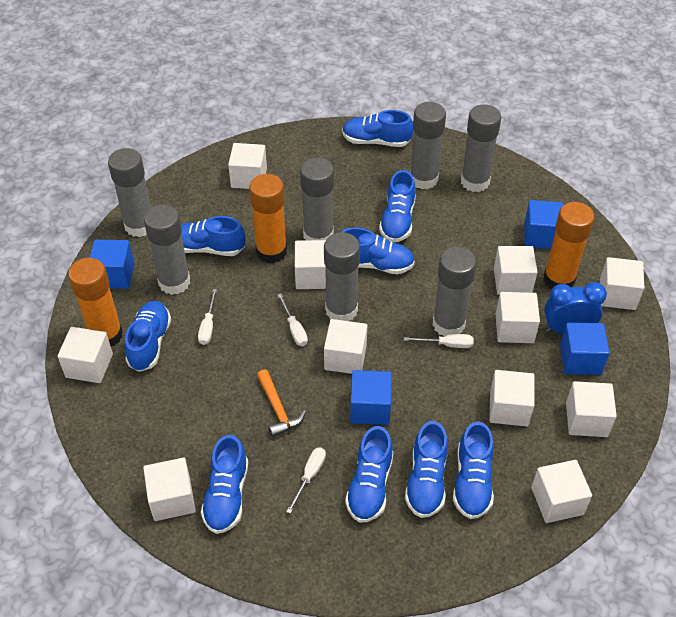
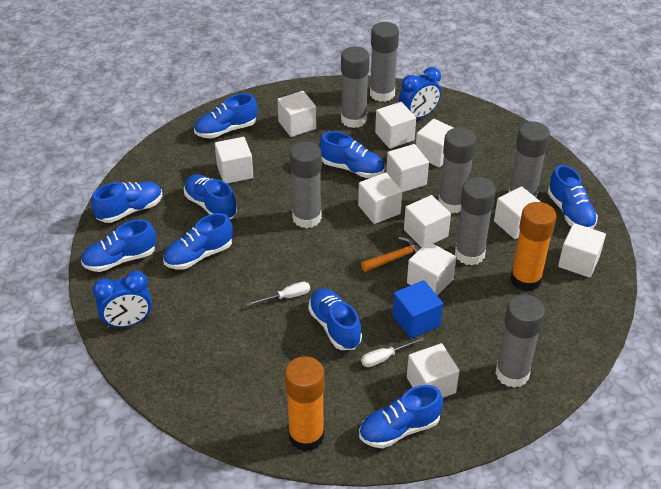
blue clock: 1 -> 2
blue cube: 4 -> 1
orange glue stick: 3 -> 2
white screwdriver: 4 -> 2

